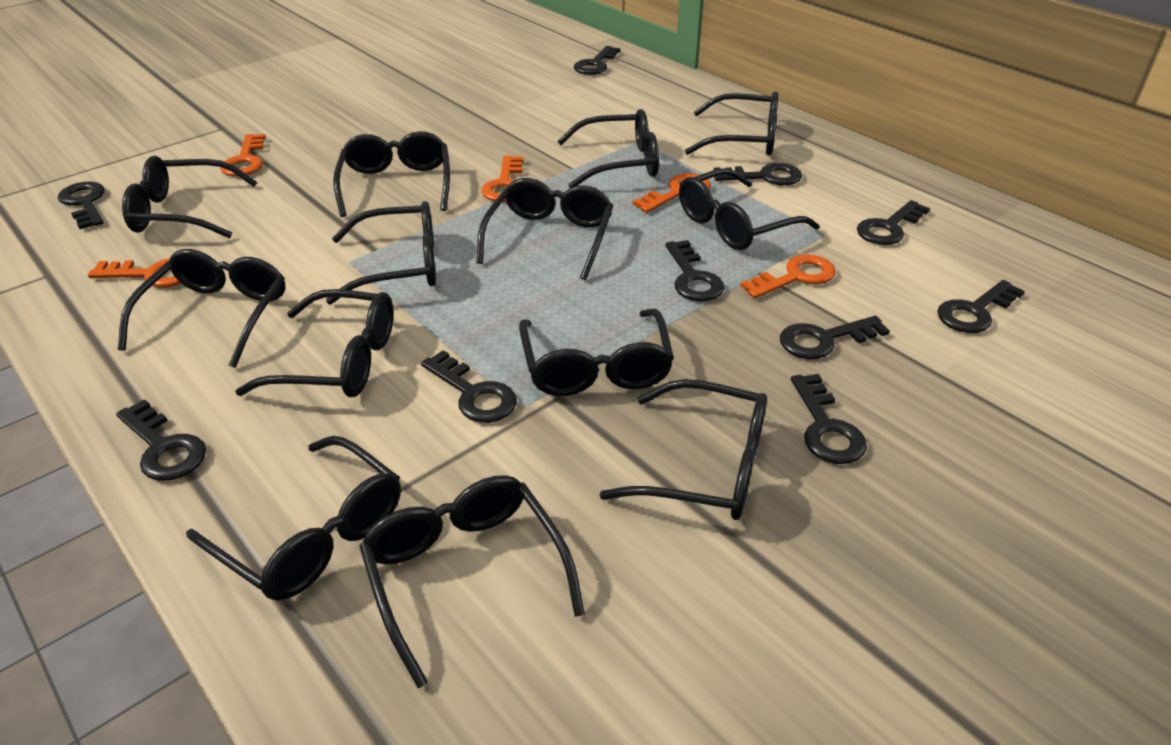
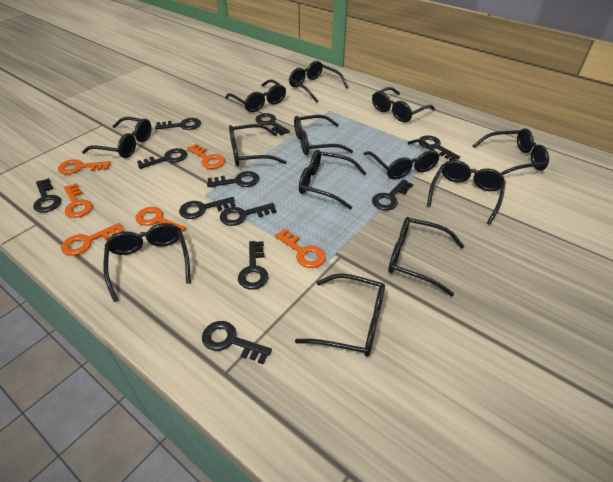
black key: 10 -> 11
orange key: 5 -> 6

